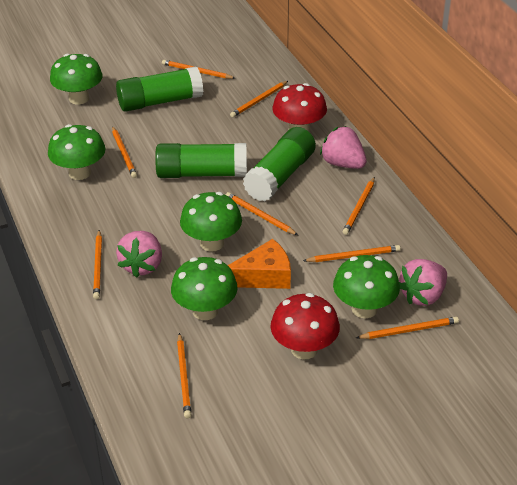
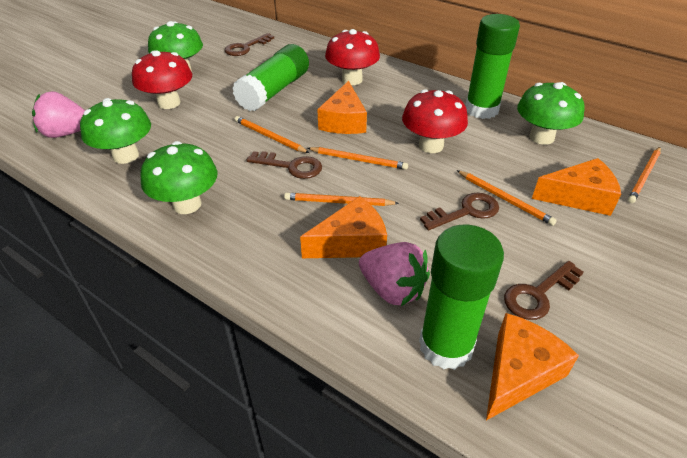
brown key: 0 -> 4
green mushroom: 5 -> 4
orange cheese: 1 -> 4
orange pencil: 9 -> 5
pink strawberry: 3 -> 2
red mushroom: 2 -> 3

